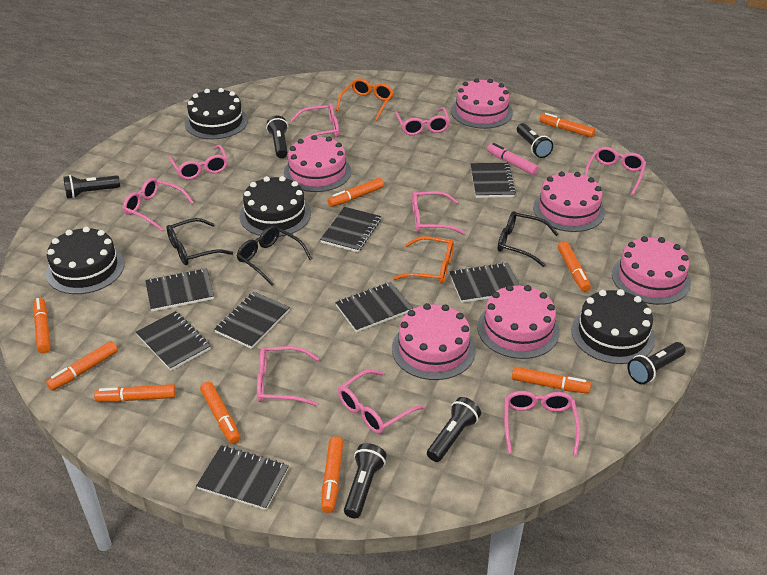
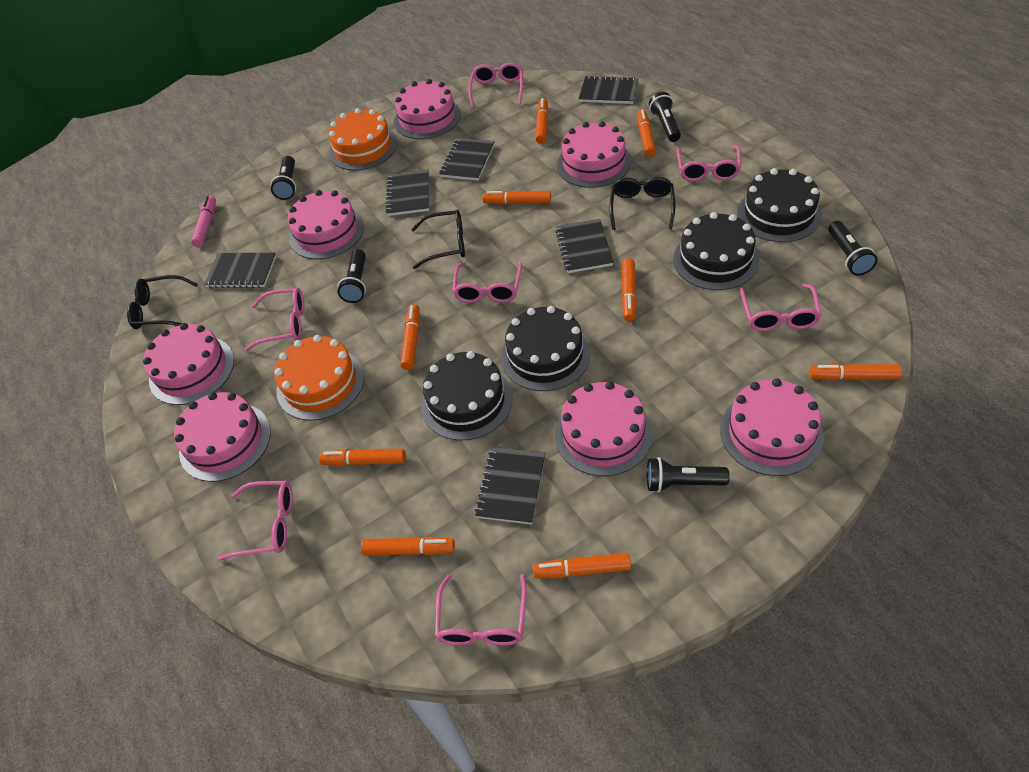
black flashlight: 6 -> 5
black notebook: 8 -> 6
orange cake: 0 -> 2
orange glasses: 2 -> 0
pink cake: 6 -> 7
pink glasses: 9 -> 7

